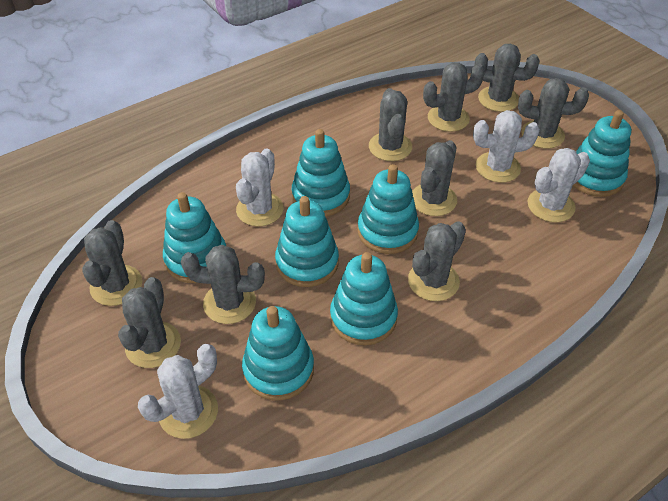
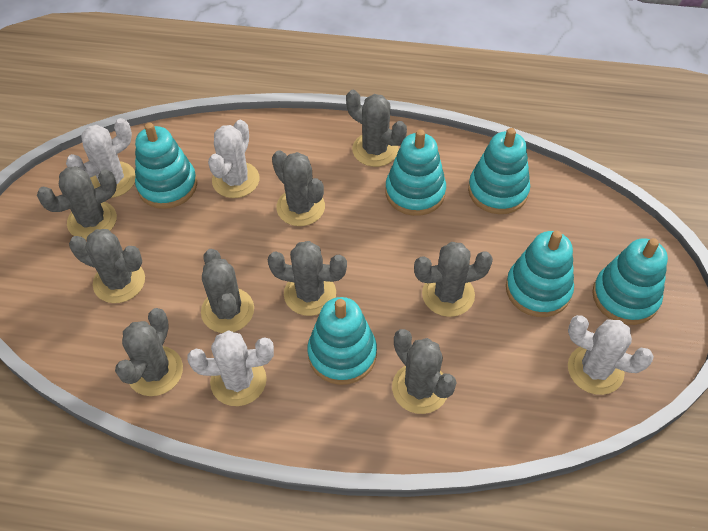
turquoise stacking toy: 7 -> 6

